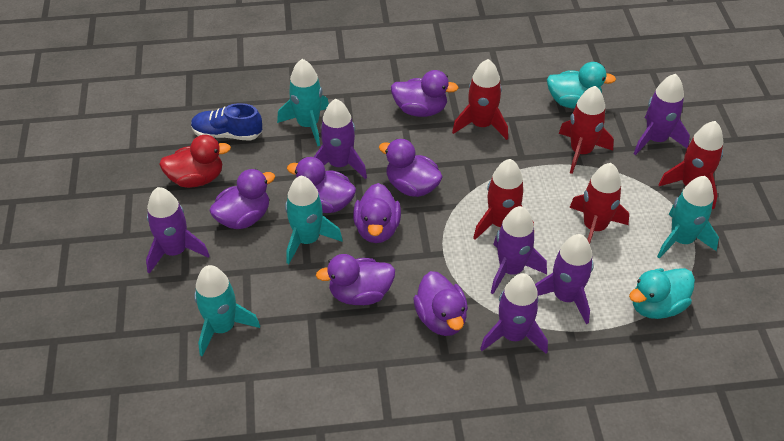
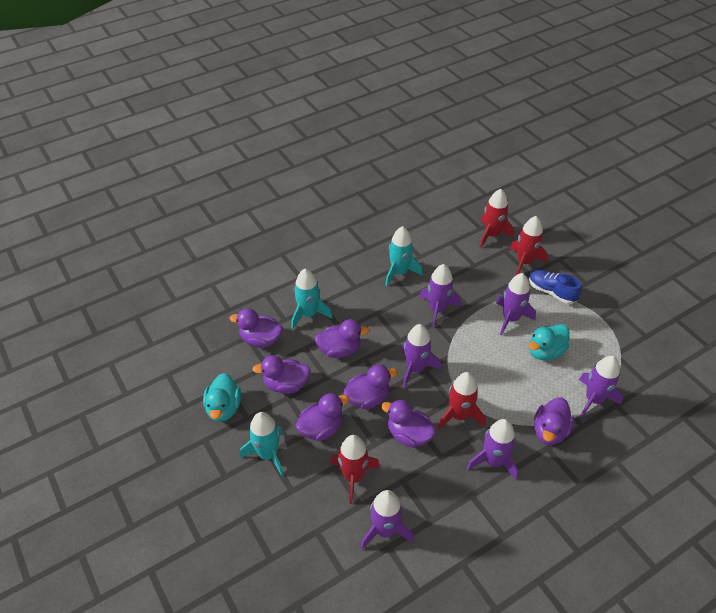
red duck: 1 -> 0
red rocket: 5 -> 4
turquoise rocket: 4 -> 3

